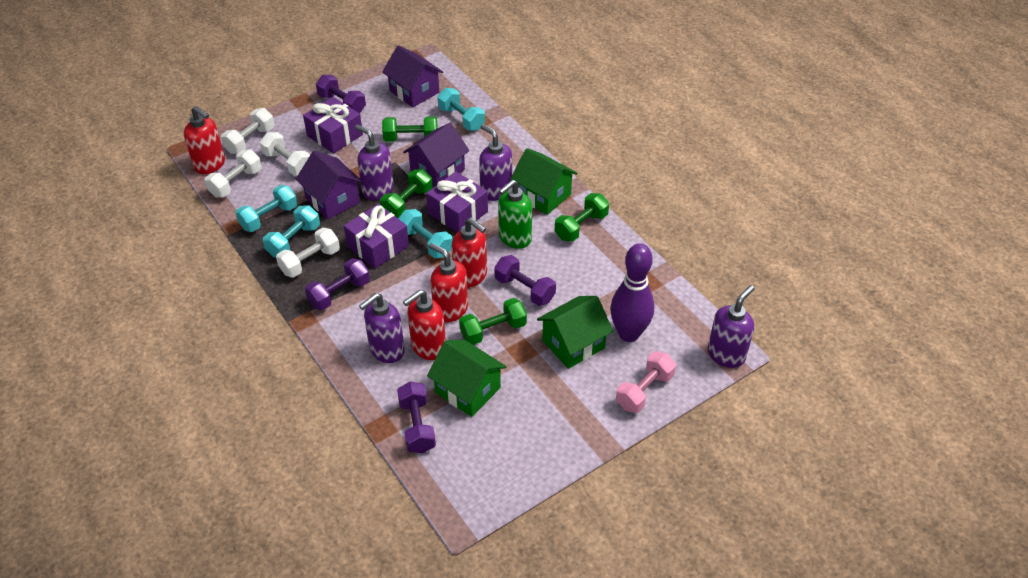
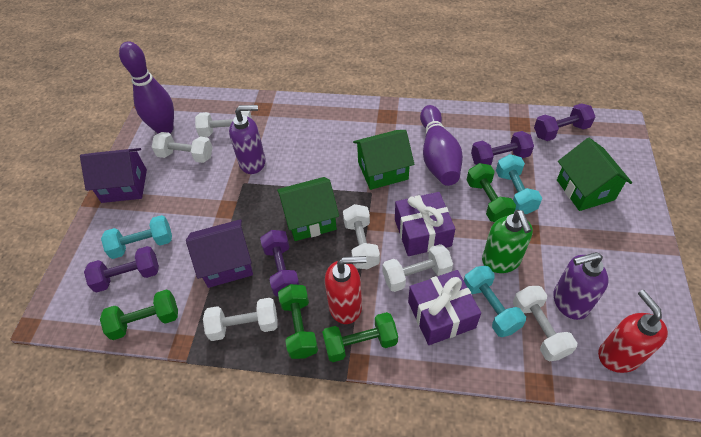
pink dumbbell: 1 -> 0
purple bowling pin: 1 -> 2
purple gift: 3 -> 2
purple house: 3 -> 2
purple soap dispenser: 4 -> 2
red soap dispenser: 4 -> 2
turquoise dumbbell: 4 -> 3
white dumbbell: 4 -> 6

